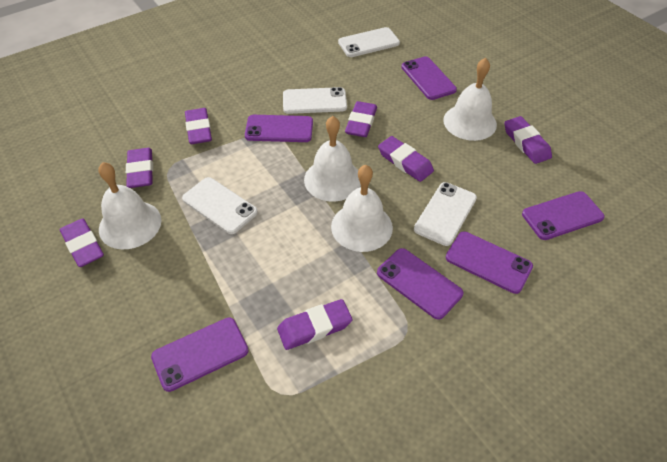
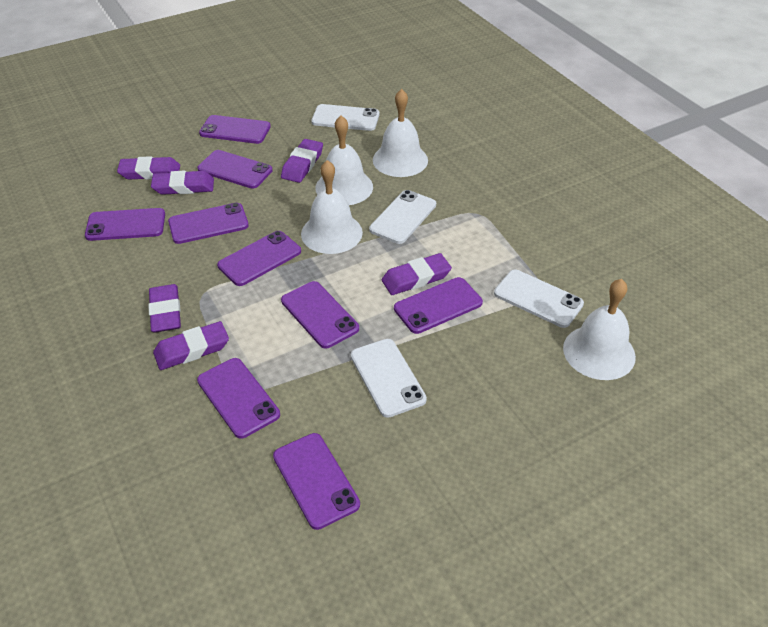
purple eraser: 7 -> 6
purple phone: 6 -> 9

